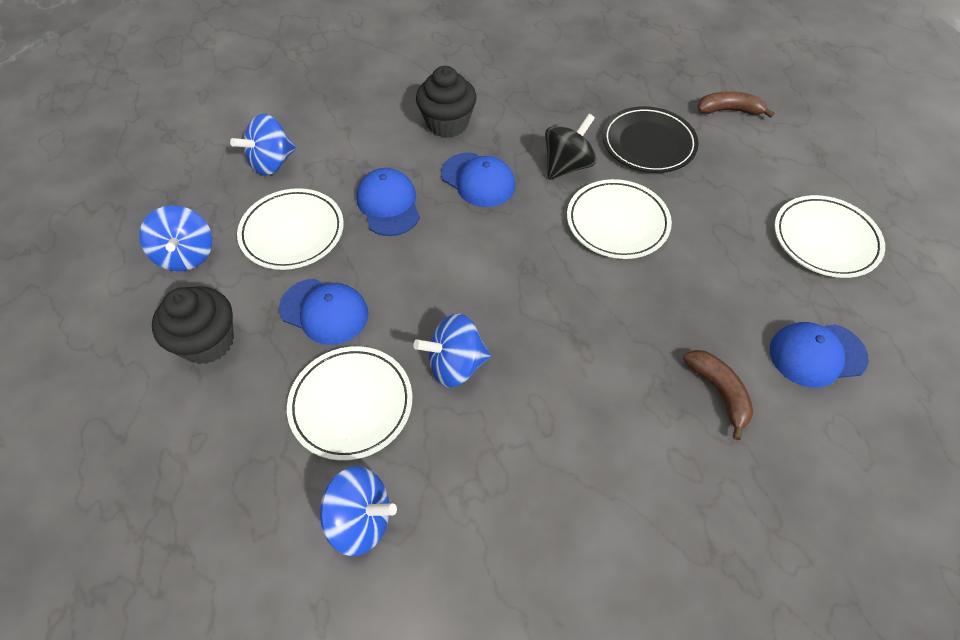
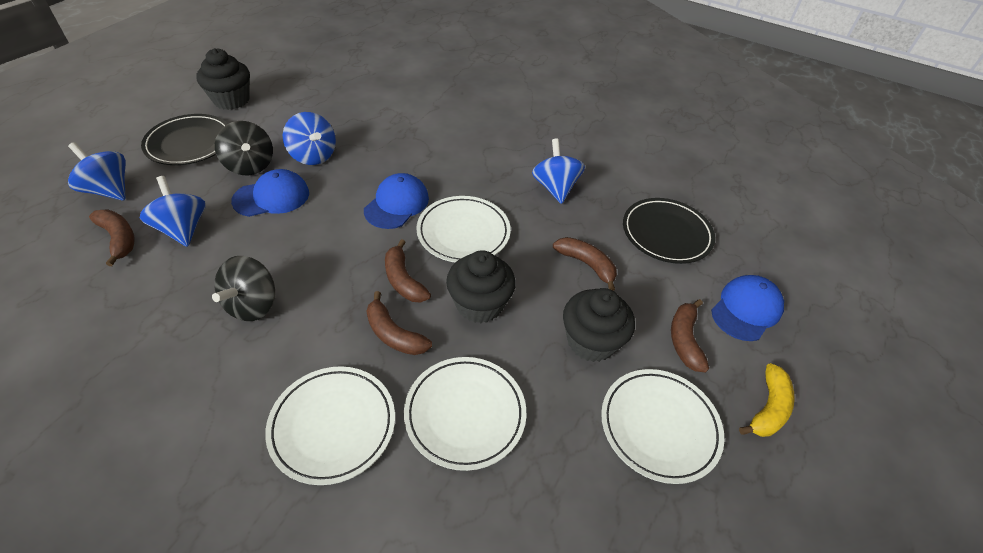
black cupcake: 2 -> 3
black plate: 1 -> 2
black spinning top: 1 -> 2
blue cap: 4 -> 3
brown banana: 2 -> 5
yellow banana: 0 -> 1

